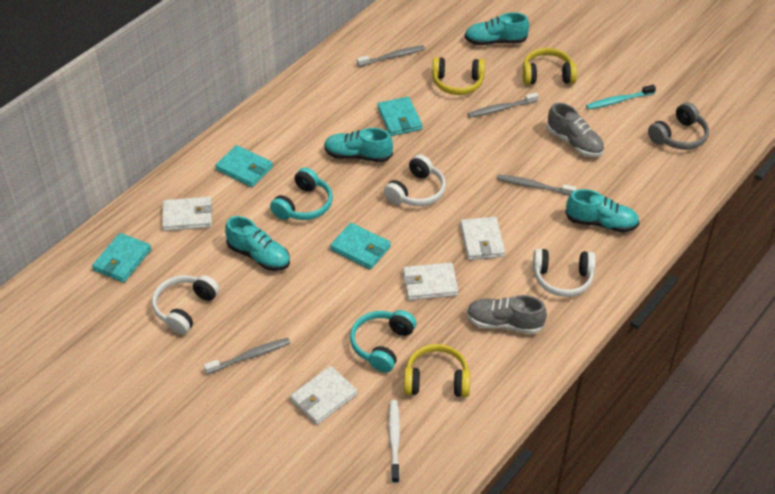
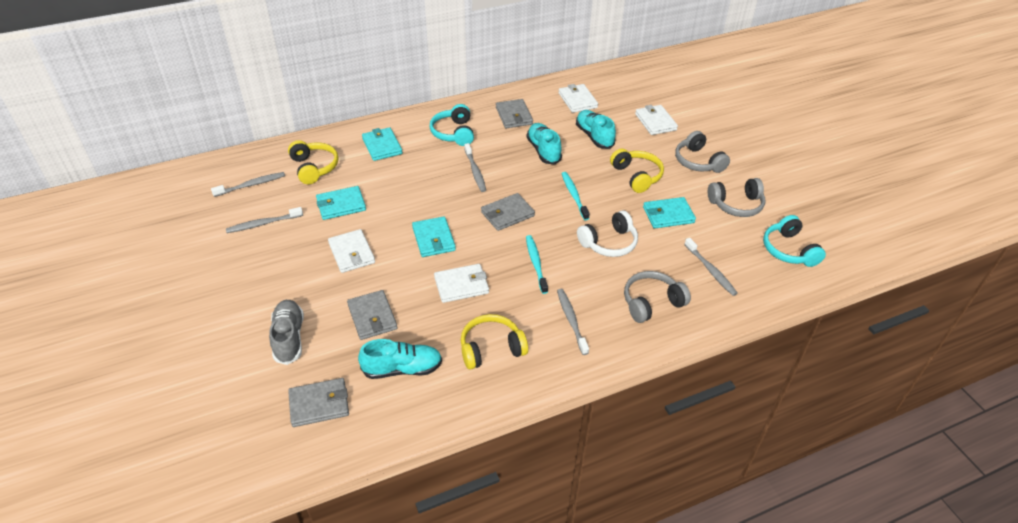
grey headphones: 1 -> 3
grey shoe: 2 -> 1
grey toothbrush: 4 -> 5
grey wallet: 0 -> 4
turquoise shoe: 4 -> 3
turquoise toothbrush: 1 -> 2
white headphones: 3 -> 1
white toothbrush: 1 -> 0

